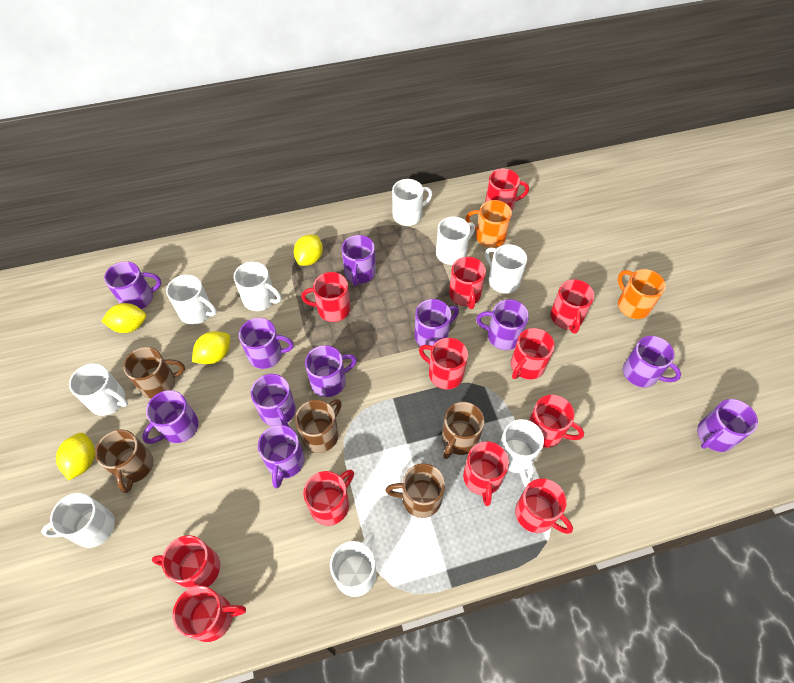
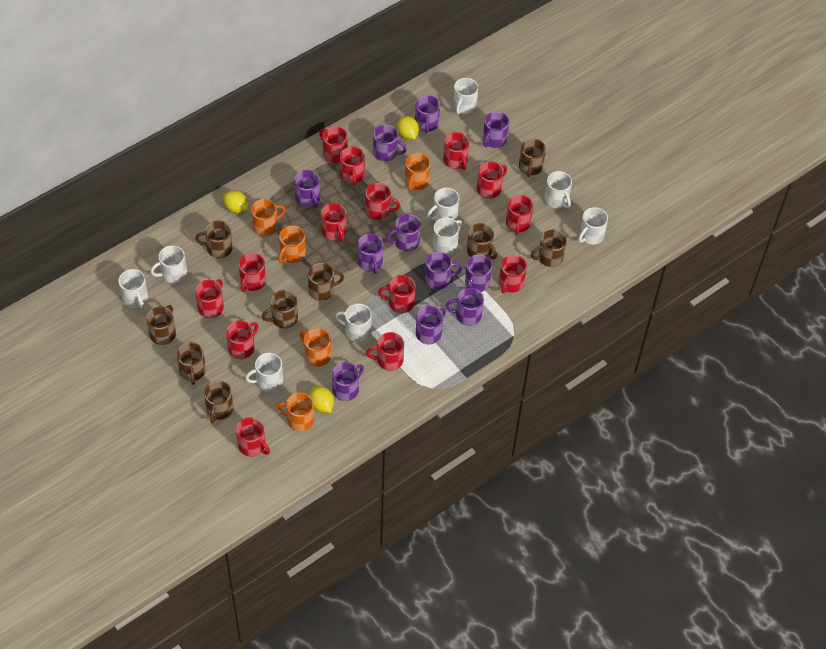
brown mug: 5 -> 9
orange mug: 2 -> 5
red mug: 12 -> 14
yellow lemon: 4 -> 3

